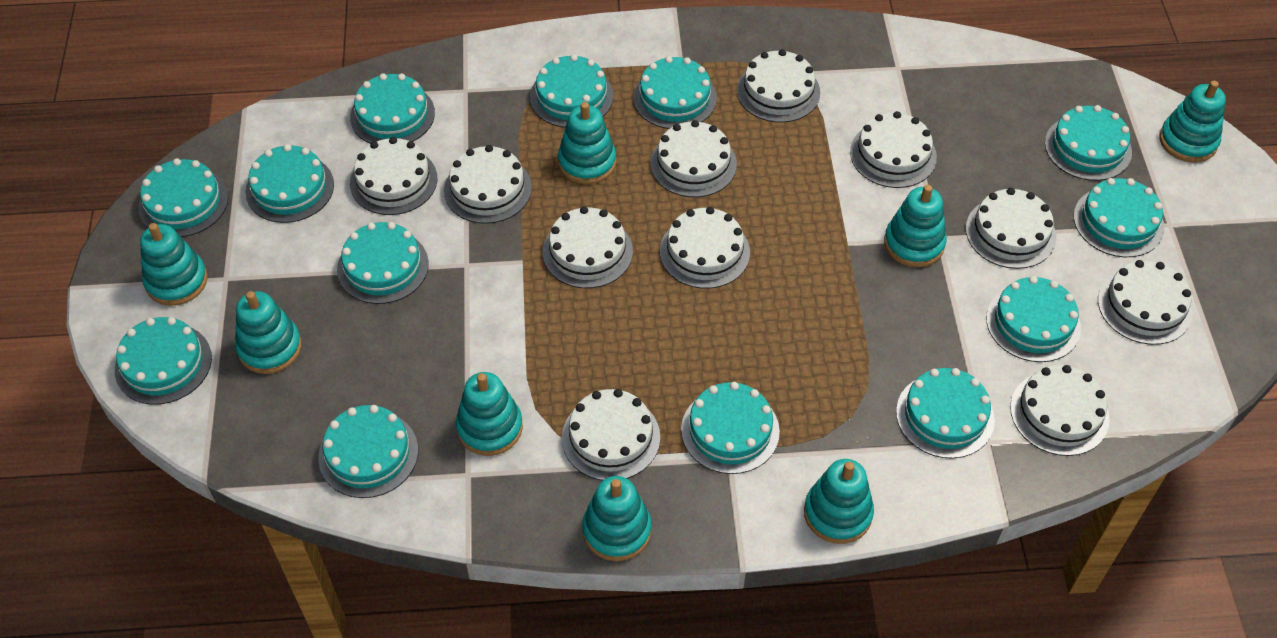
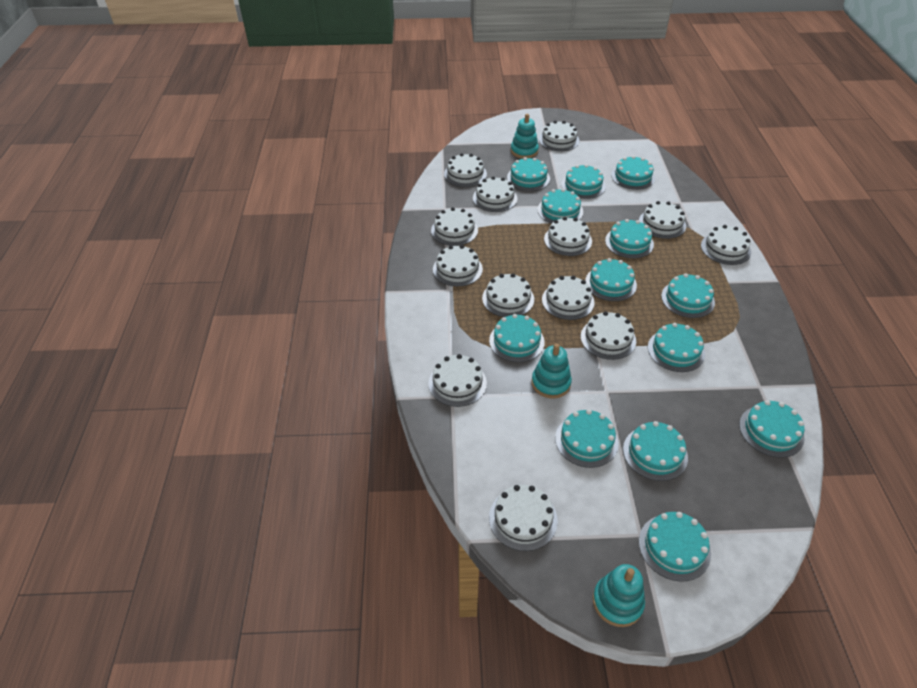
turquoise stacking toy: 8 -> 3
white cake: 11 -> 13

